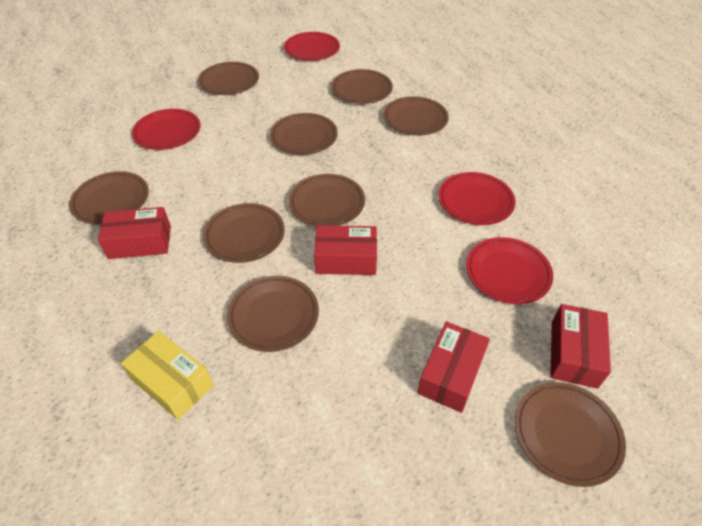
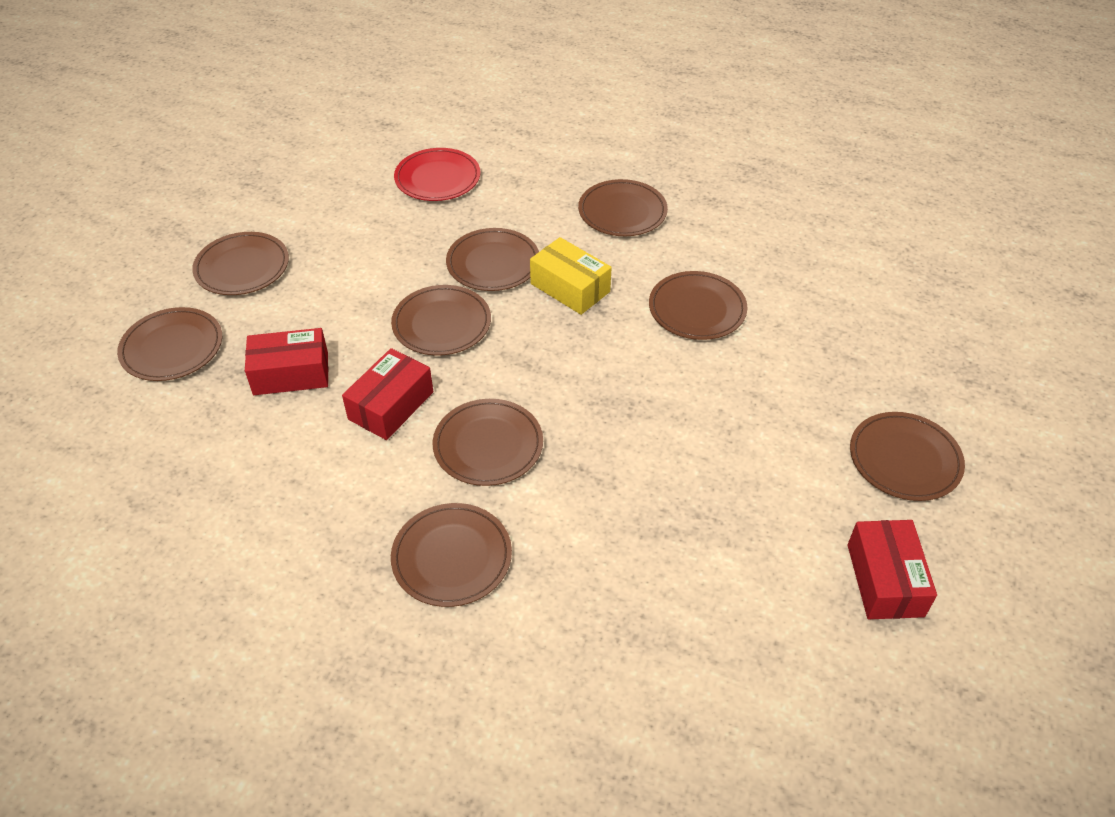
red box: 4 -> 3
red plate: 4 -> 1

